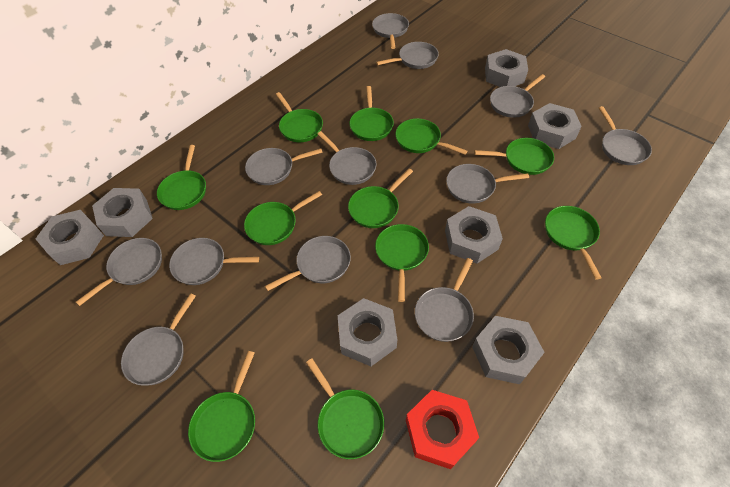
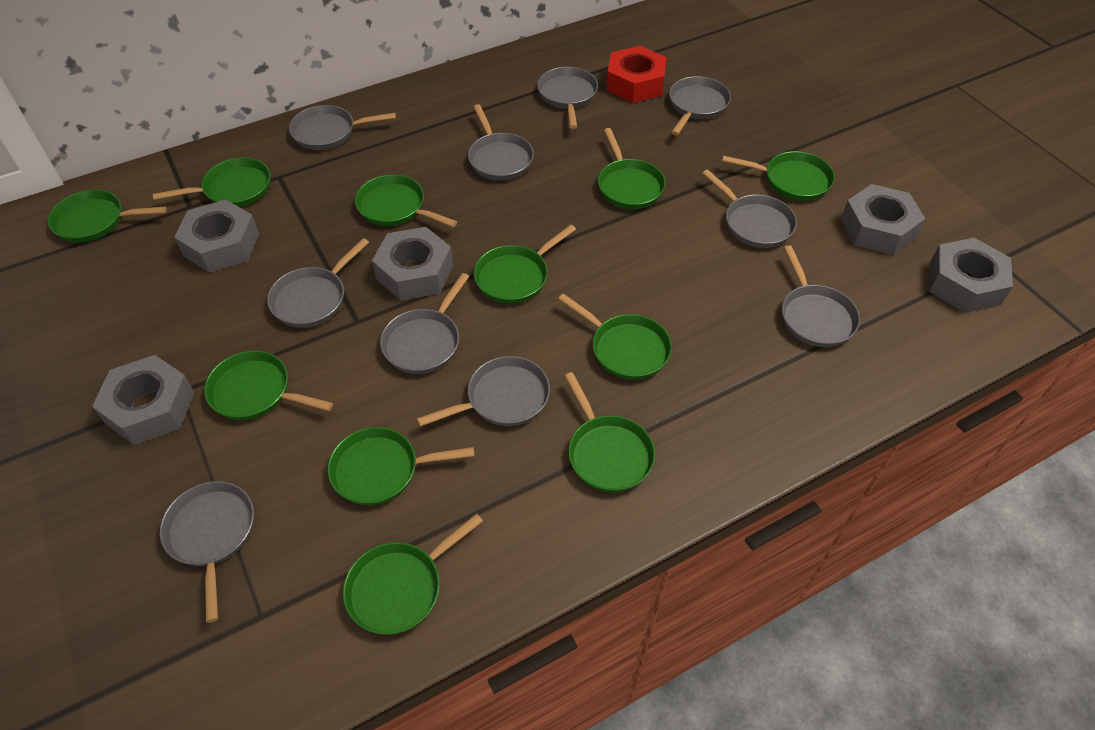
grey nut: 7 -> 5
grey pan: 12 -> 10

